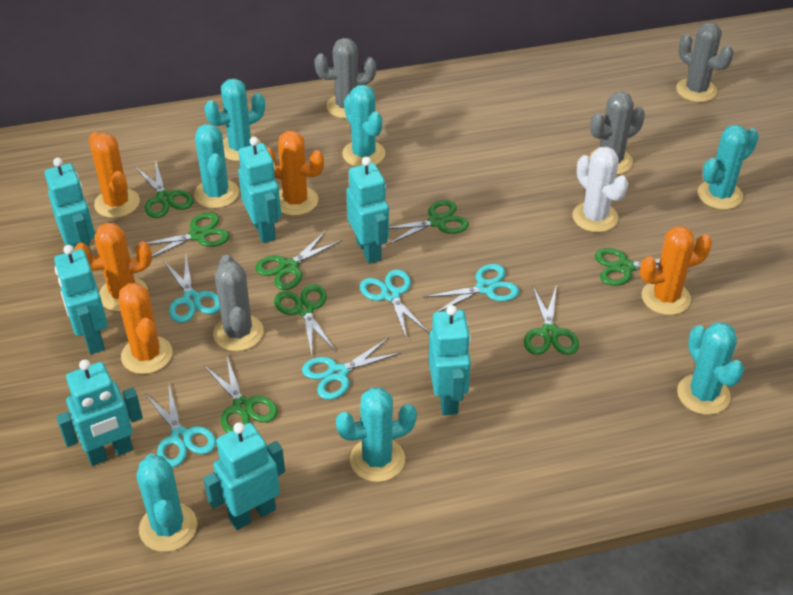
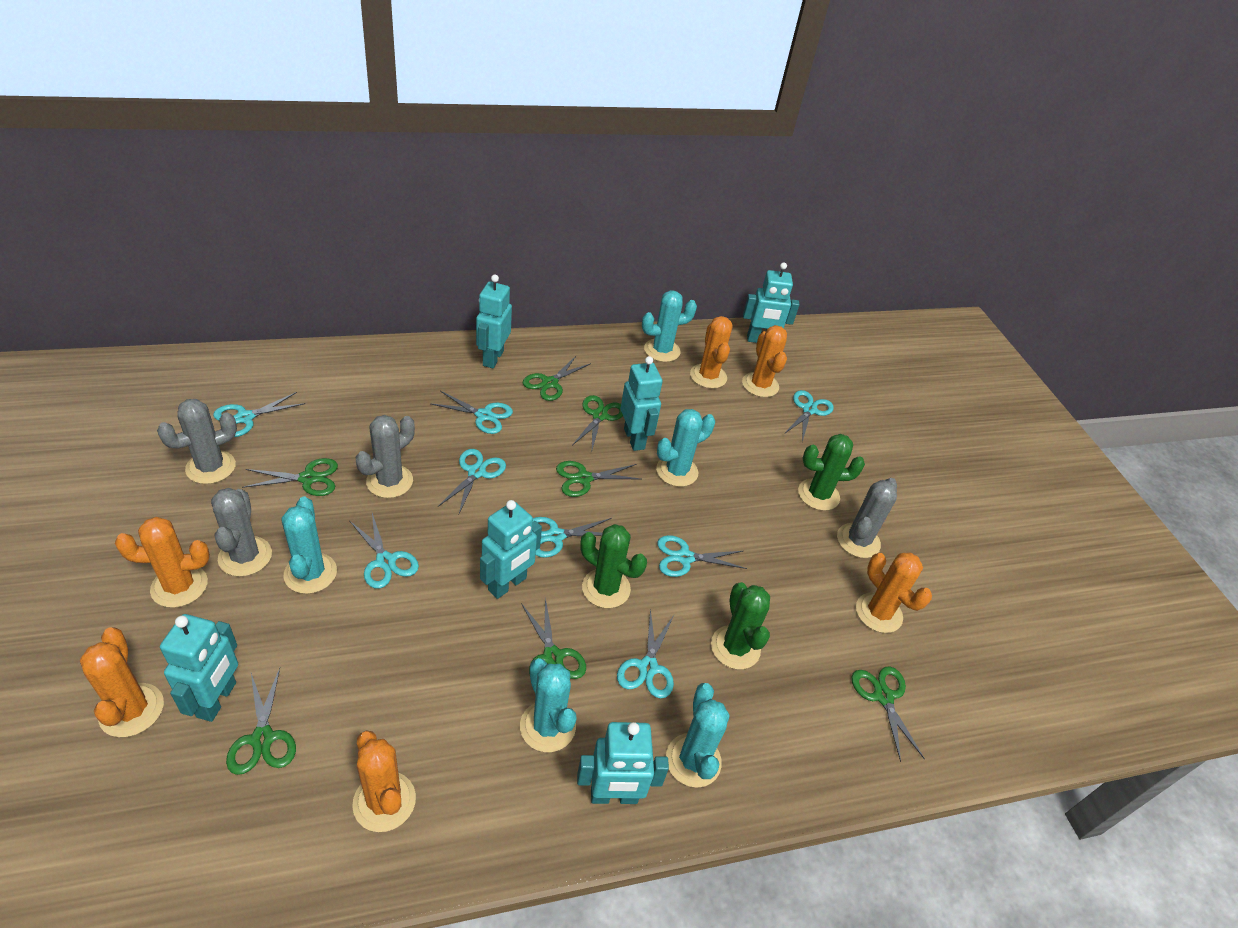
green cactus: 0 -> 3
green scissors: 8 -> 7
orange cactus: 5 -> 6
turquoise cactus: 7 -> 5
turquoise robot: 7 -> 6
turquoise scissors: 5 -> 8
white cactus: 1 -> 0

